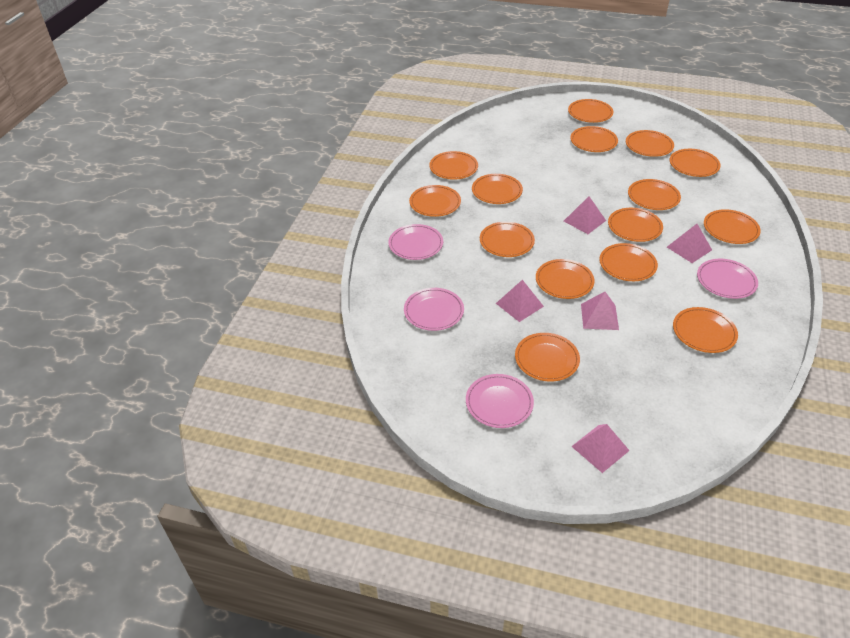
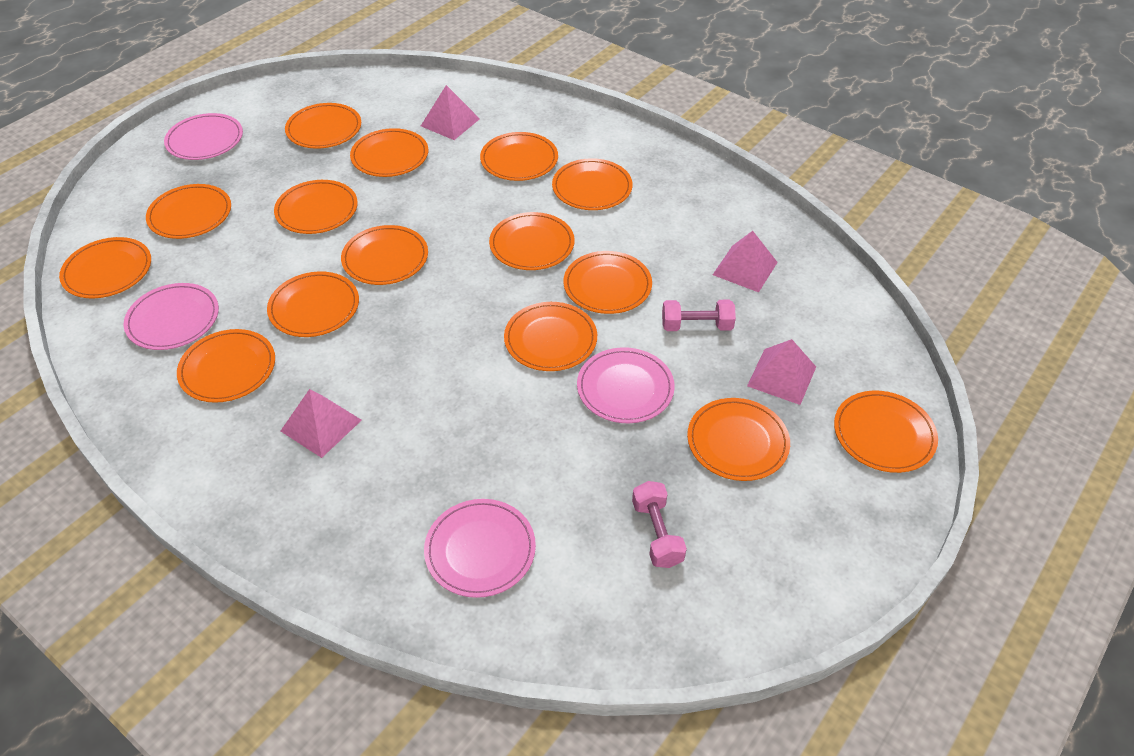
pink dumbbell: 0 -> 2
pink pyramid: 5 -> 4

